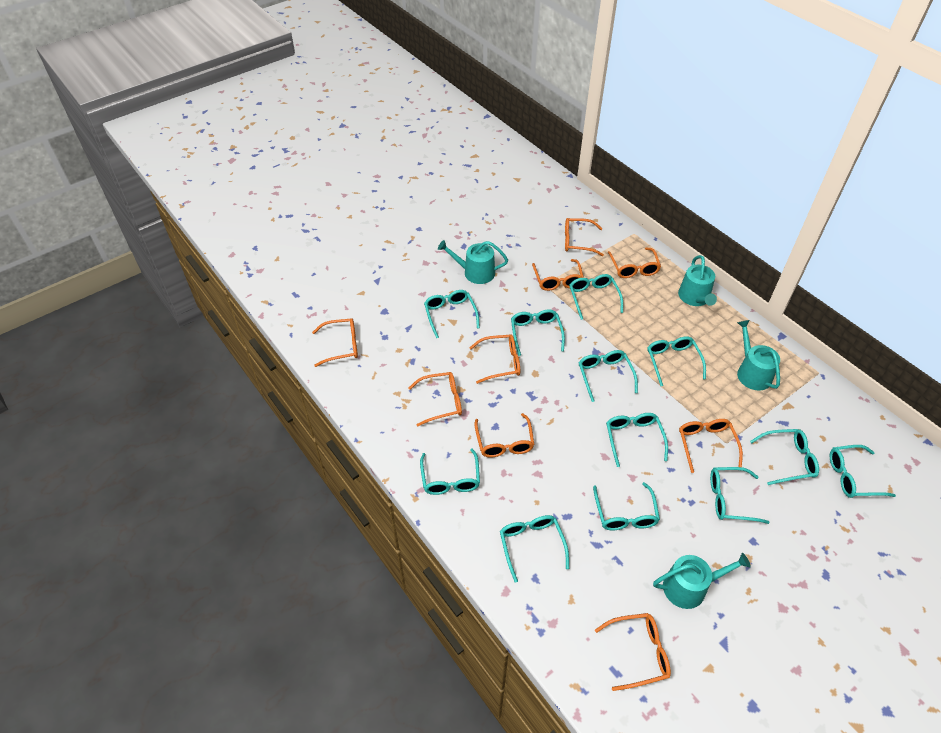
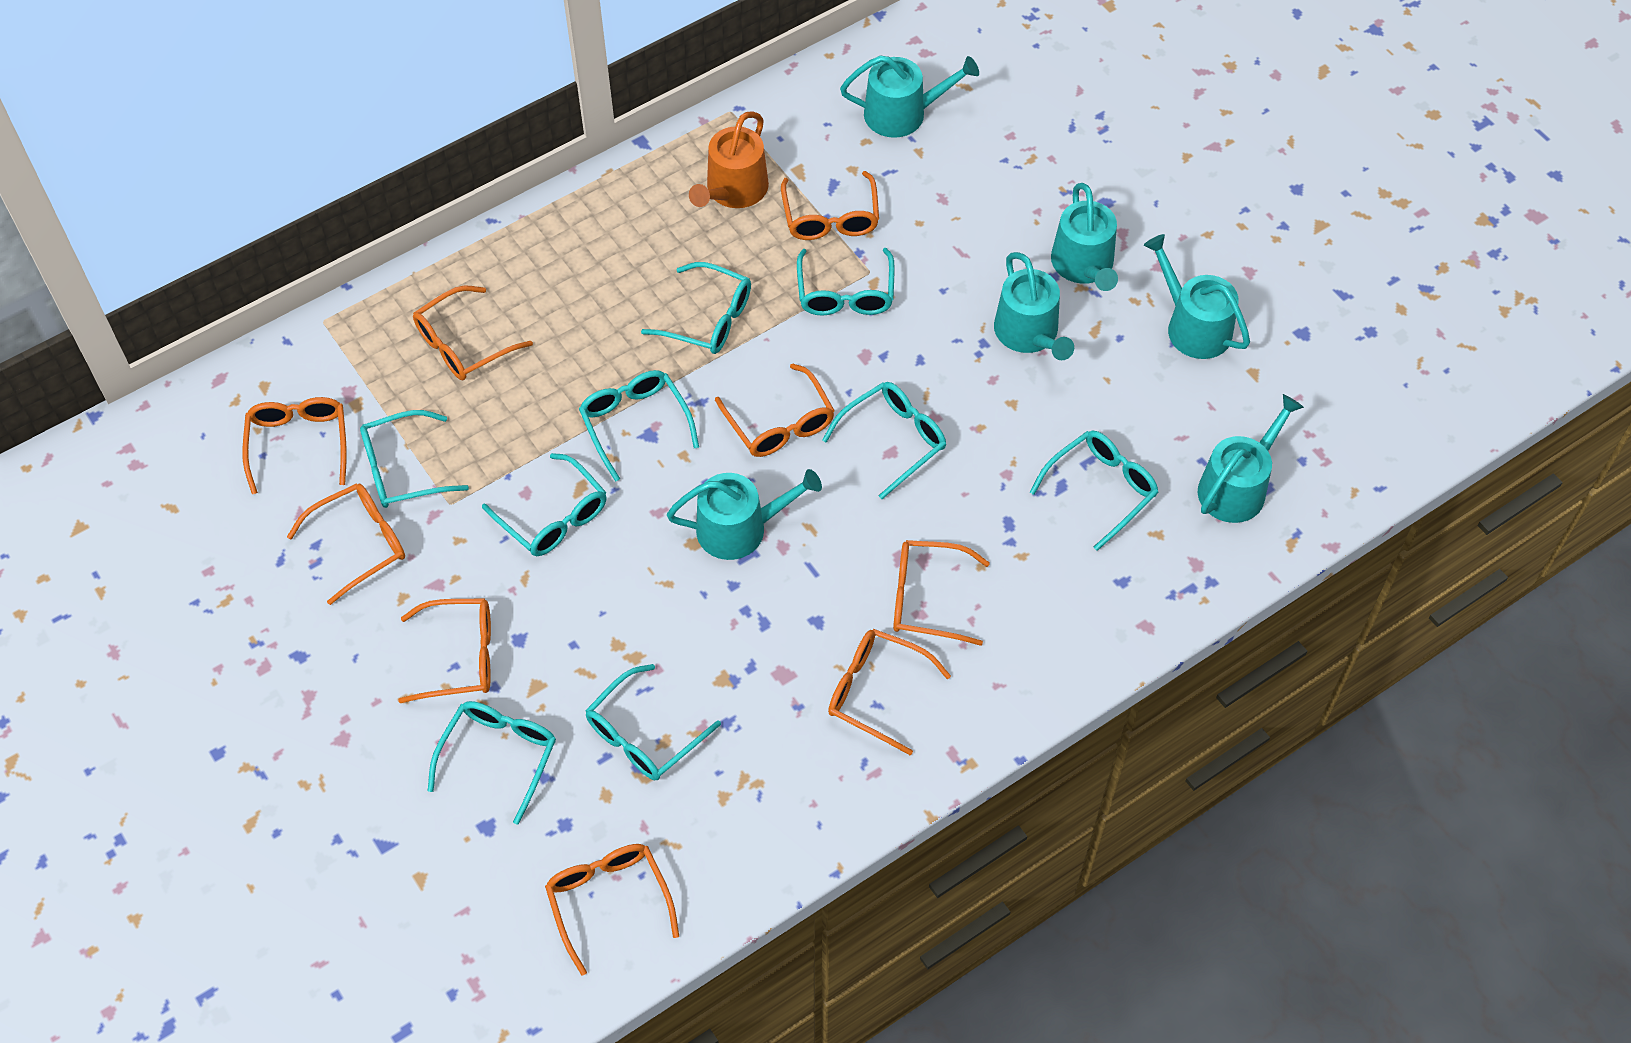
orange watering can: 0 -> 1
turquoise glasses: 12 -> 9
turquoise watering can: 4 -> 6

